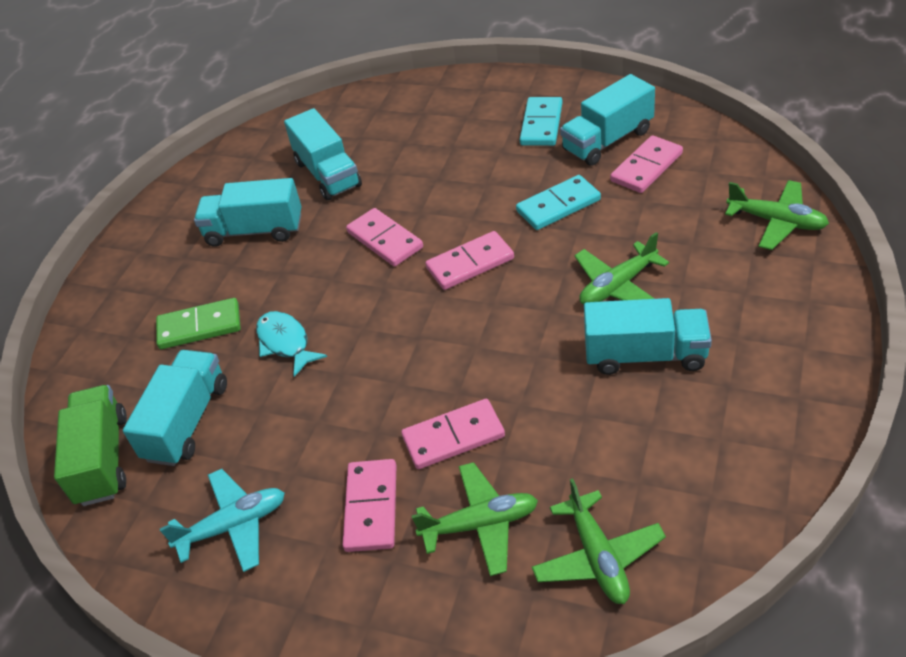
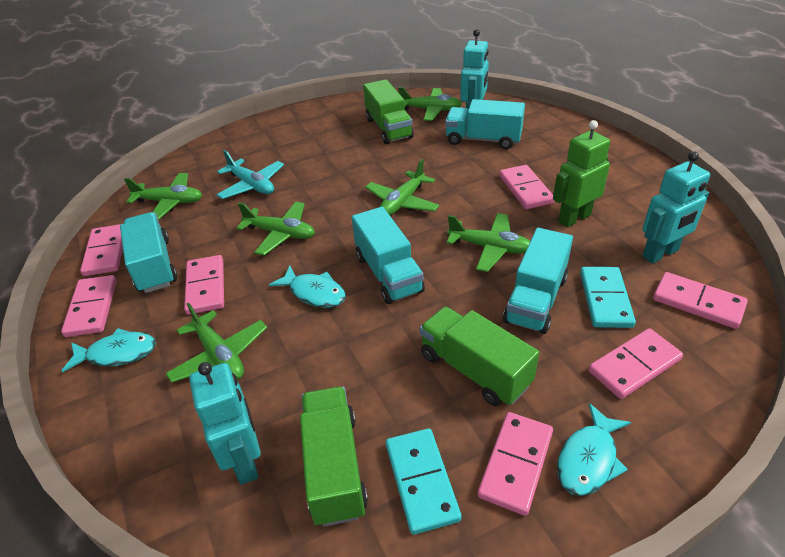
green domino: 1 -> 0
green plane: 4 -> 6
green robot: 0 -> 1
green truck: 1 -> 3
pink domino: 5 -> 7
turquoise fish: 1 -> 3
turquoise robot: 0 -> 3
turquoise truck: 5 -> 4

